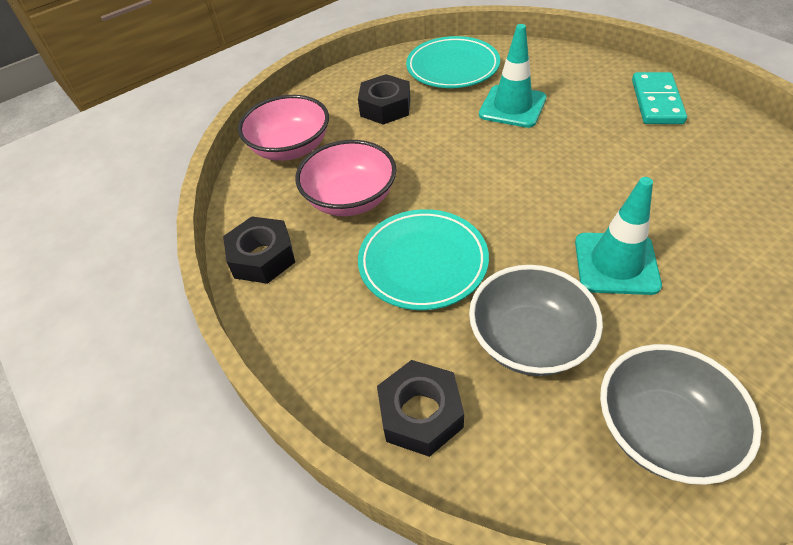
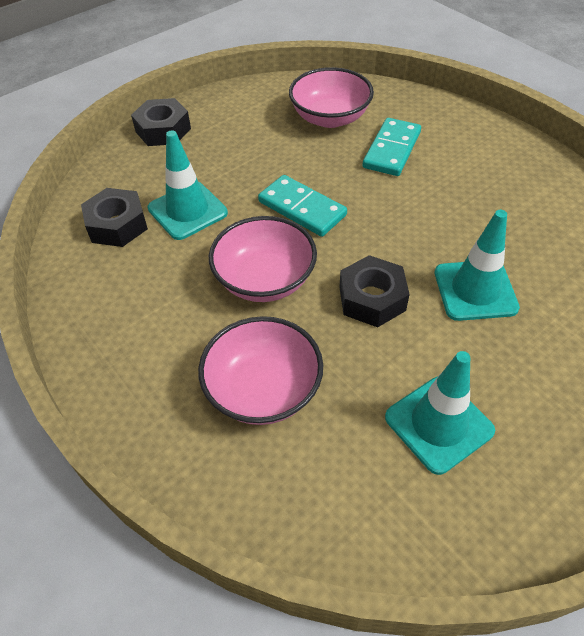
grey bowl: 2 -> 0
pink bowl: 2 -> 3
turquoise domino: 1 -> 2
turquoise plate: 2 -> 0
turquoise traffic cone: 2 -> 3

